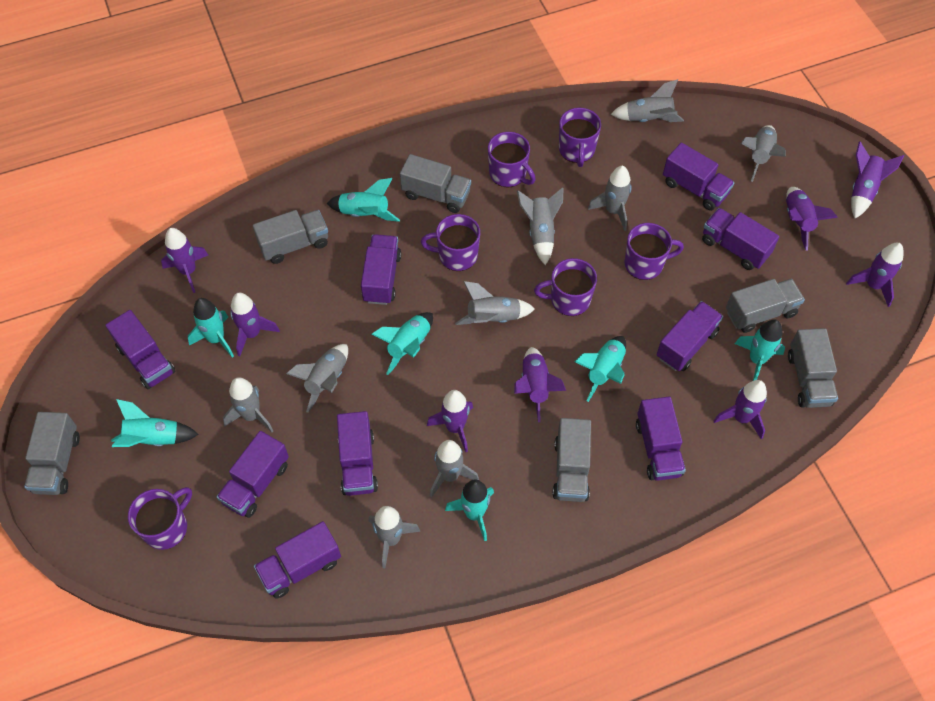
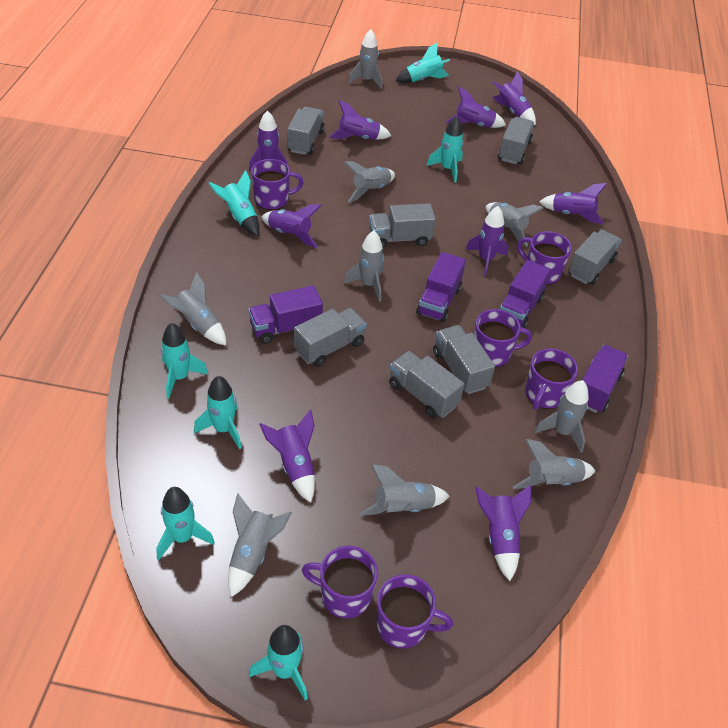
grey truck: 6 -> 7
purple rocket: 8 -> 9
purple truck: 9 -> 4

